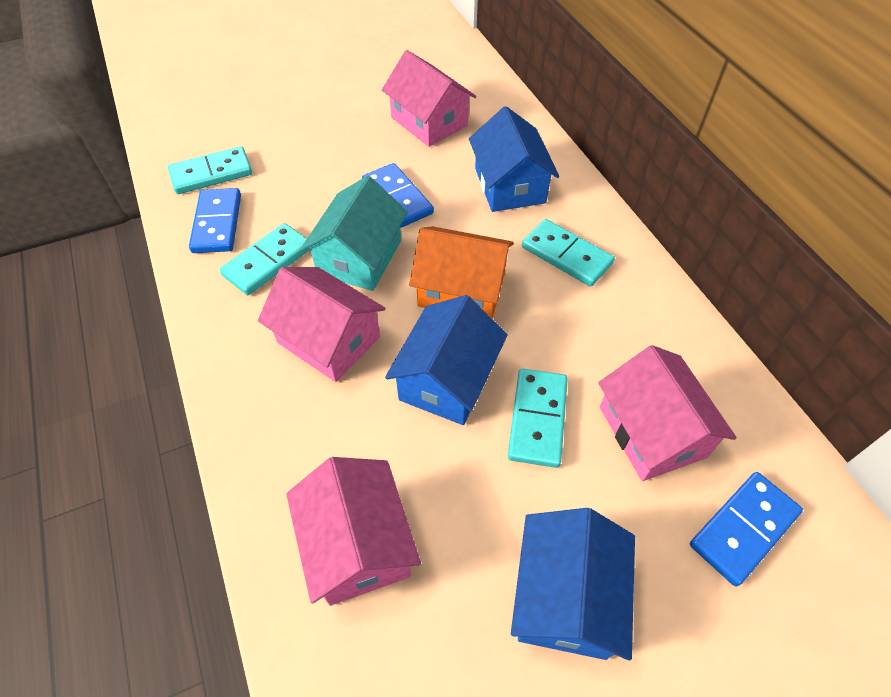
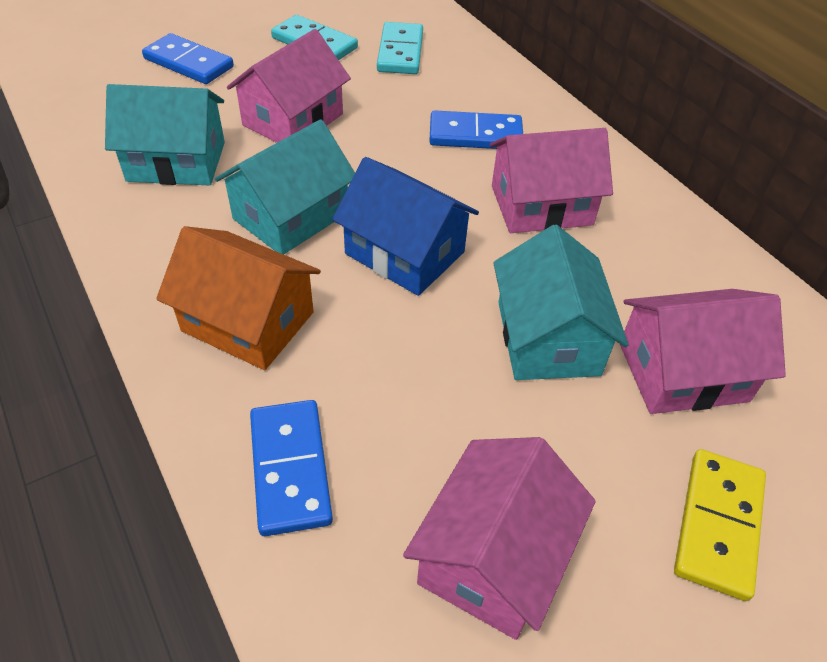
blue house: 3 -> 1
turquoise domino: 4 -> 2
turquoise house: 1 -> 3
yellow domino: 0 -> 1

